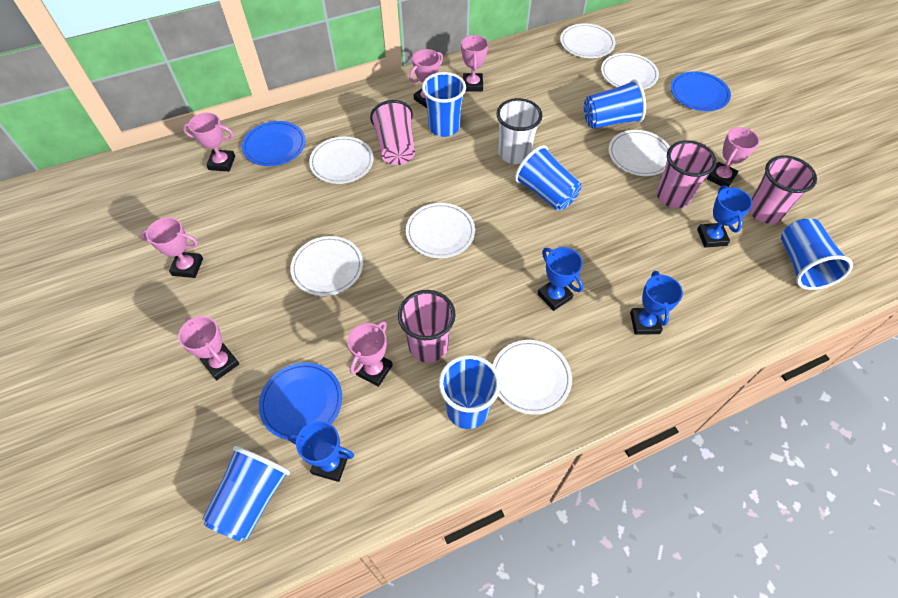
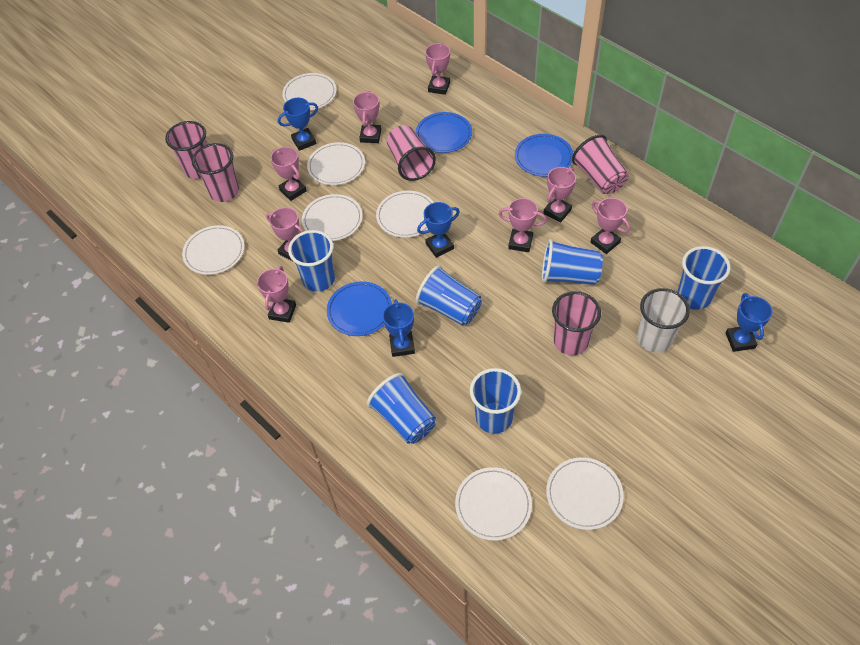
pink cup: 4 -> 5
pink trophy: 7 -> 8

